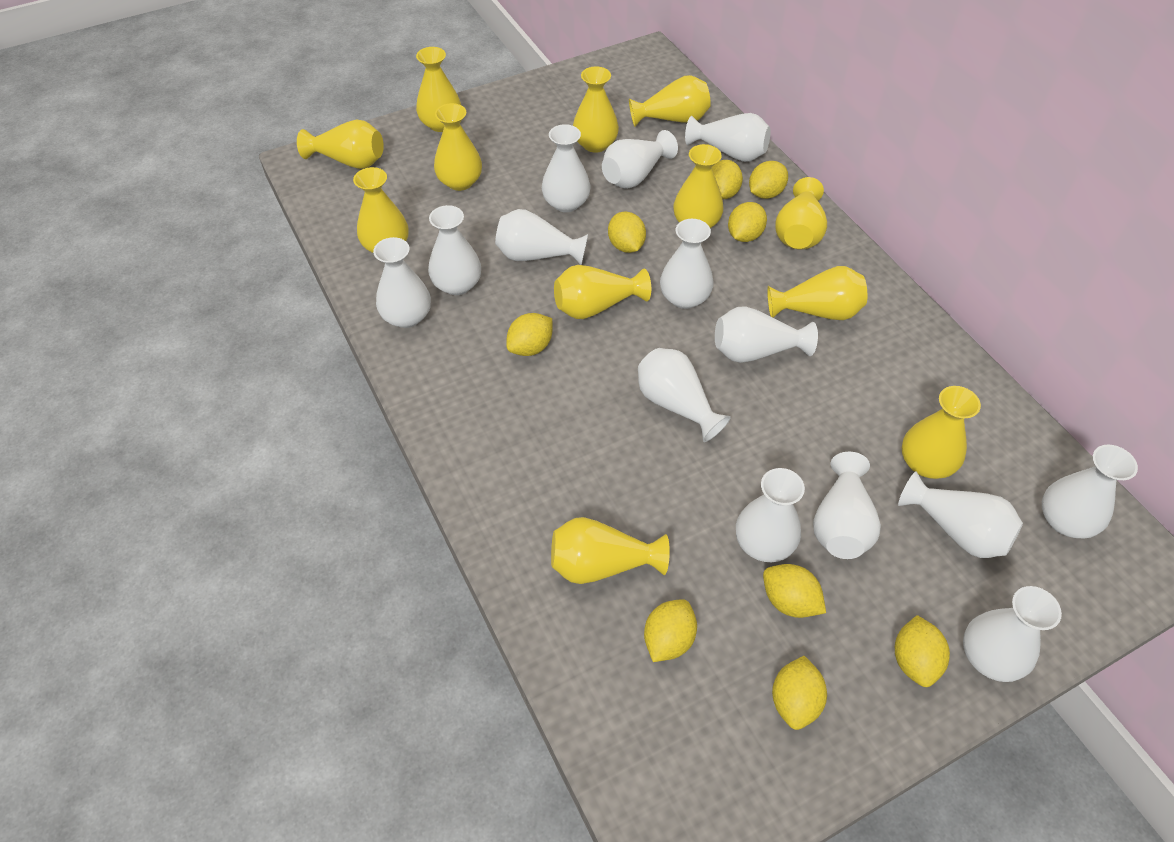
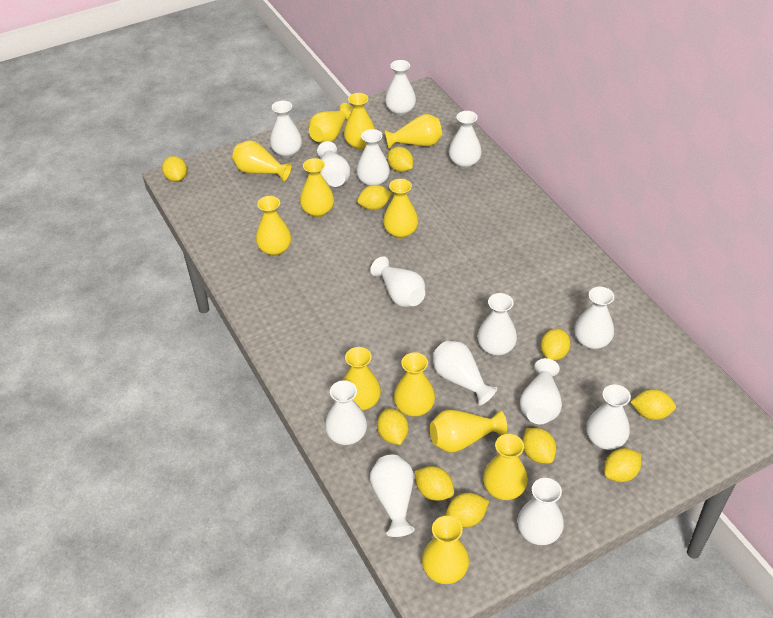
yellow lemon: 9 -> 10

